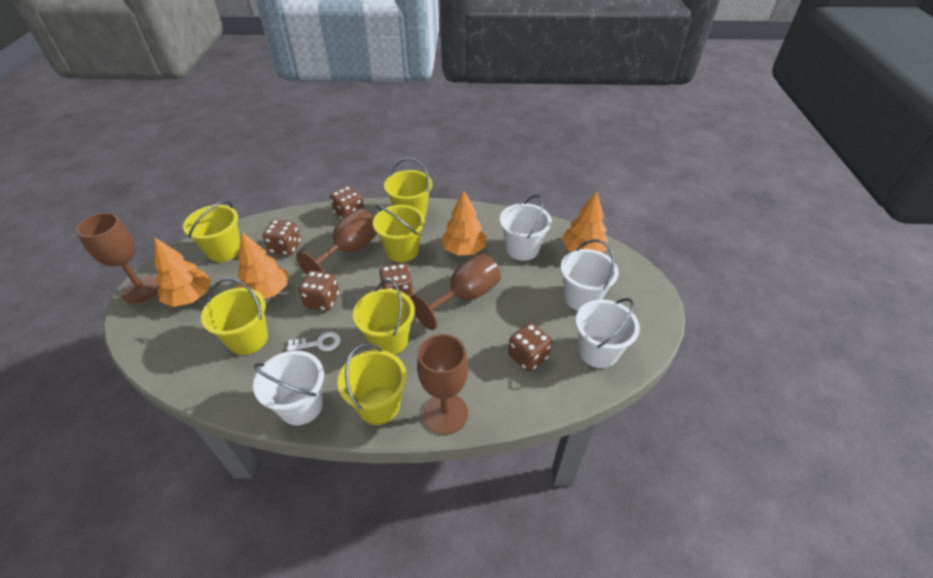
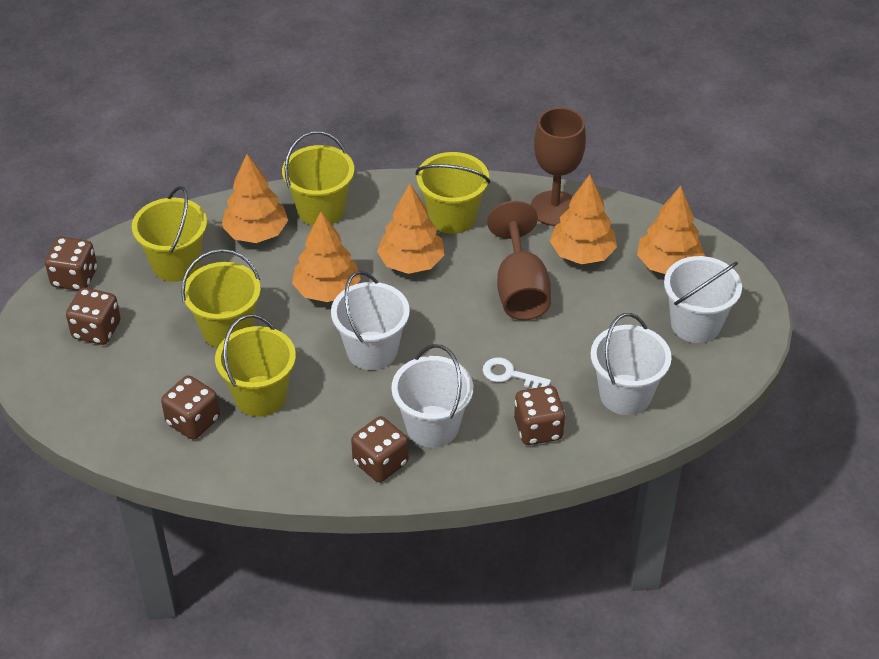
brown goblet: 4 -> 2
orange tree: 4 -> 5
yellow bucket: 6 -> 5

